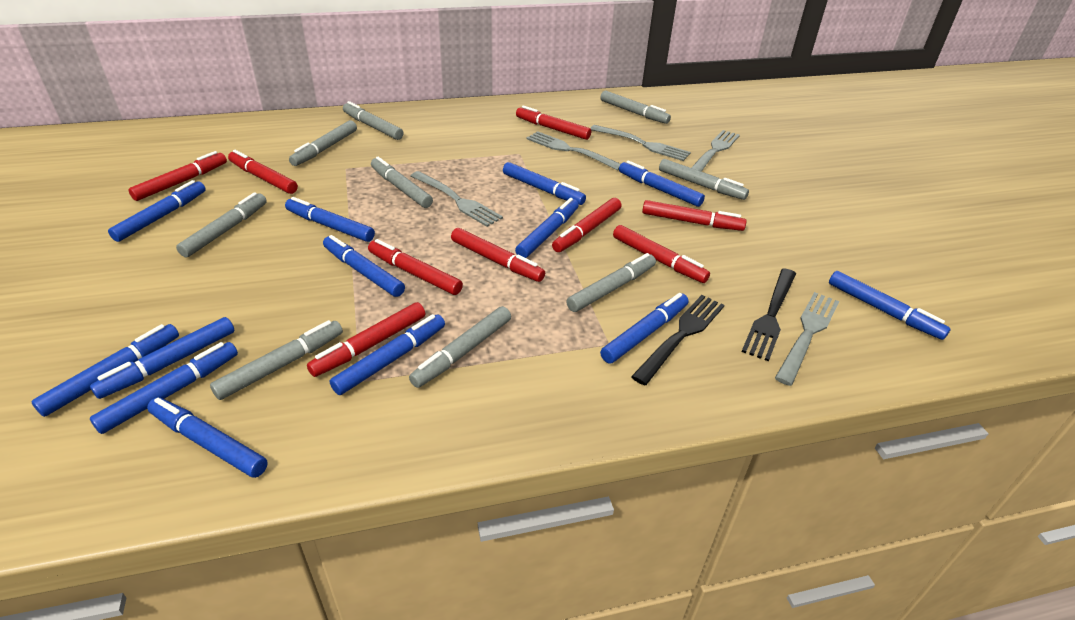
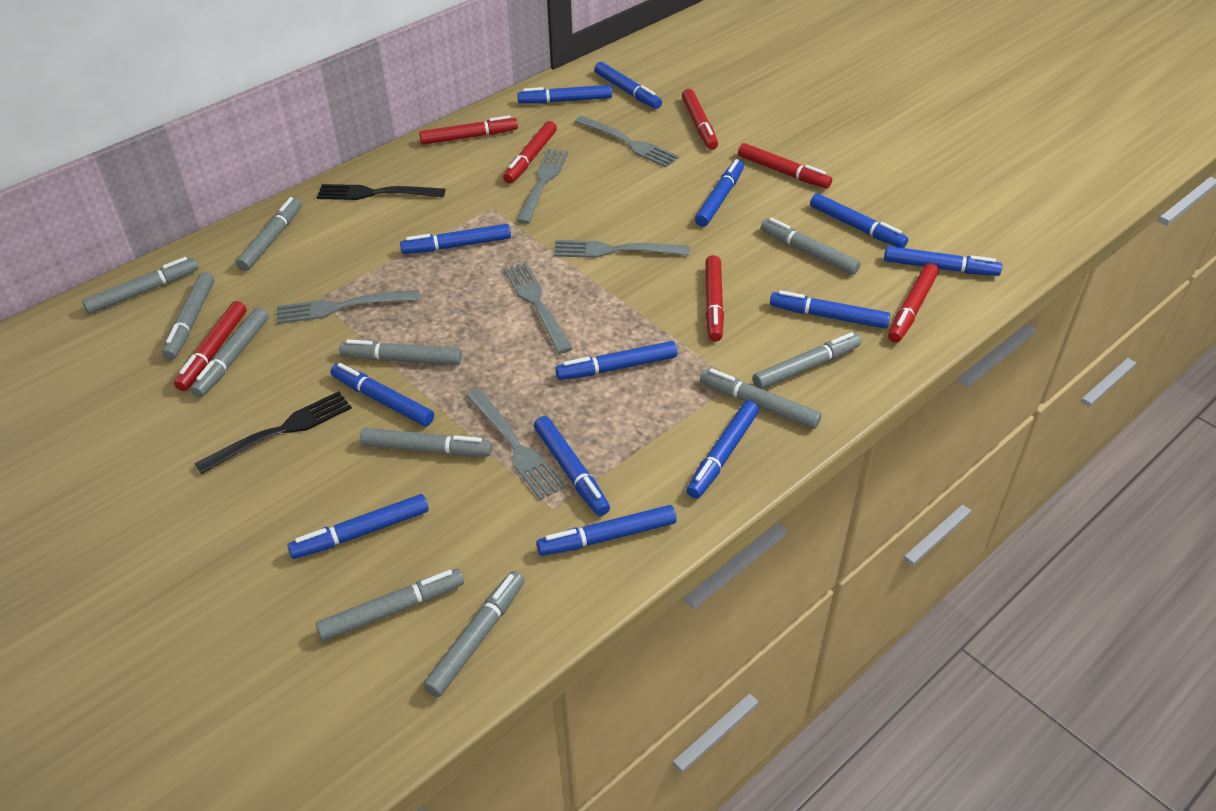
grey fork: 5 -> 6
grey marker: 9 -> 11
red marker: 9 -> 7

